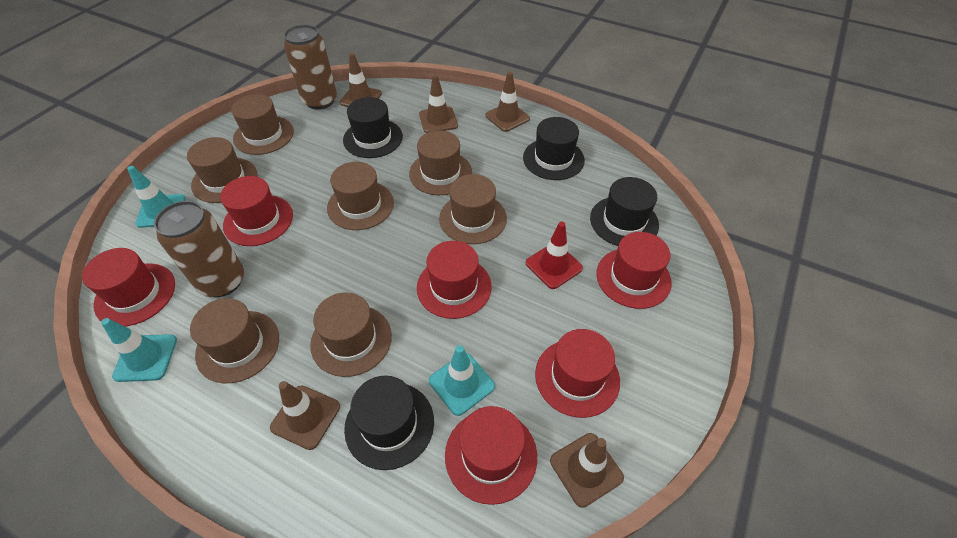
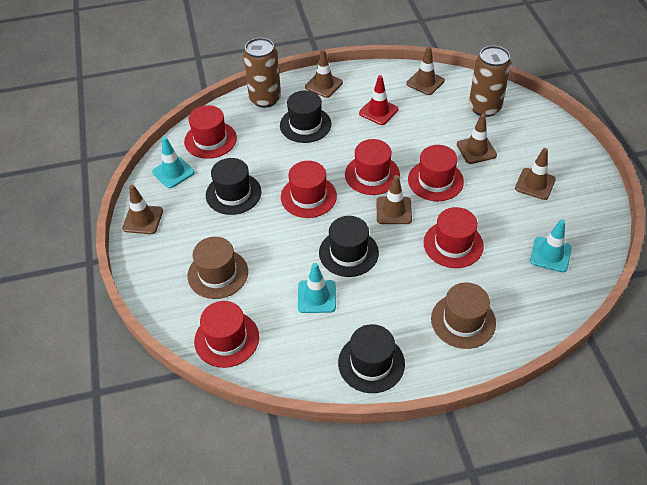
brown hat: 7 -> 2
brown traffic cone: 5 -> 6

